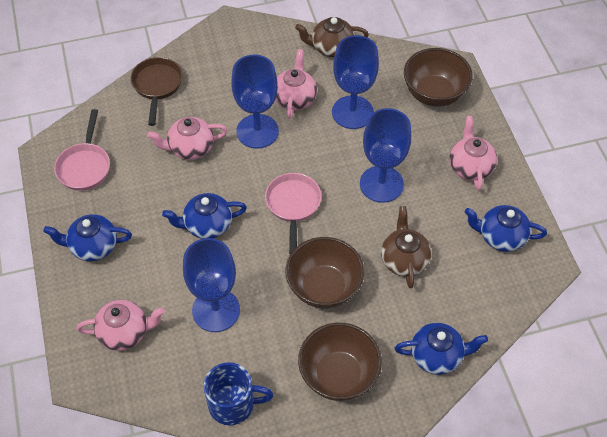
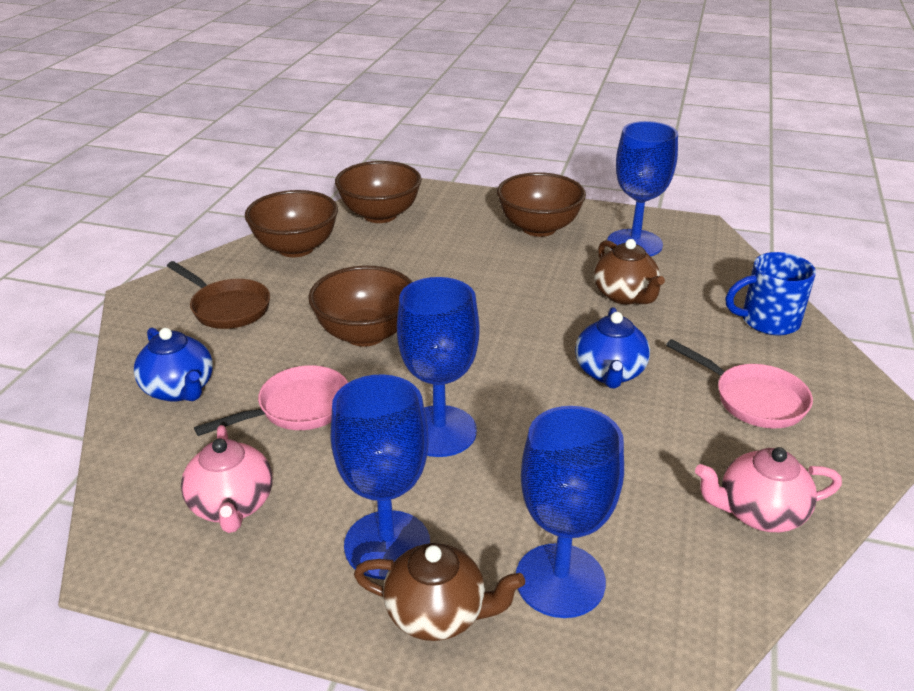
blue teapot: 4 -> 2
brown bowl: 3 -> 4
pink teapot: 4 -> 2

